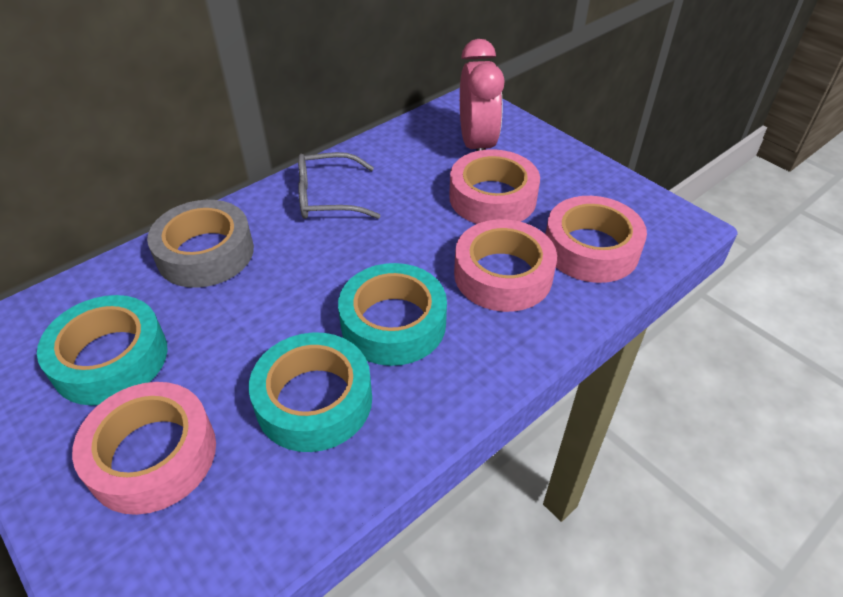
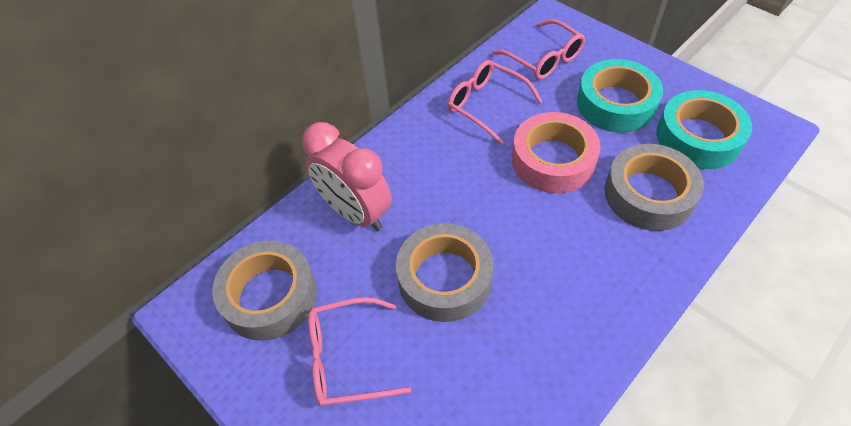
grey glasses: 1 -> 0
grey tape: 1 -> 3
pink glasses: 0 -> 3
pink tape: 4 -> 1
turquoise tape: 3 -> 2

